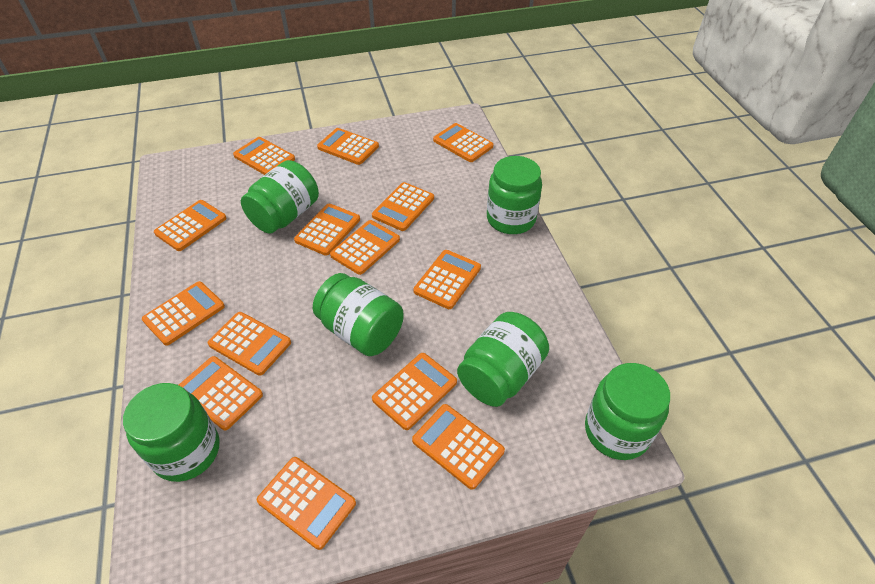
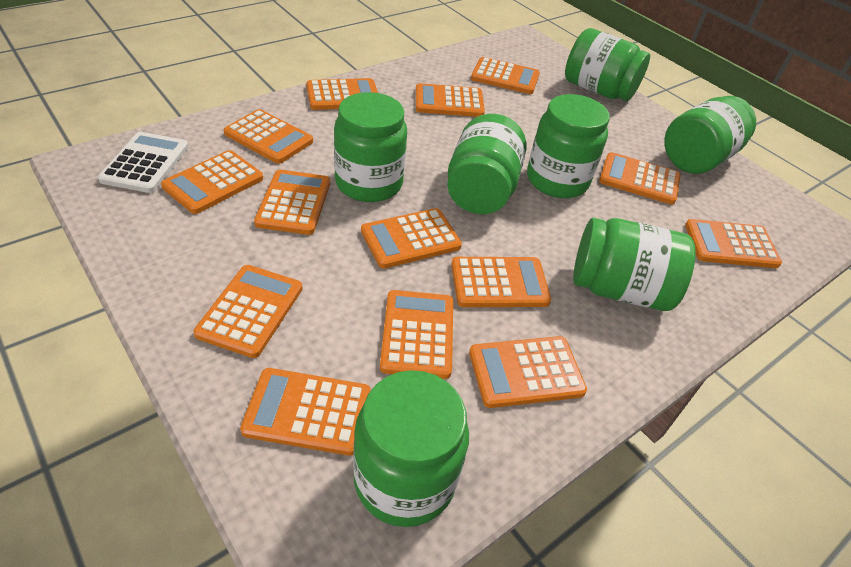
green jar: 6 -> 7
white calculator: 0 -> 1

